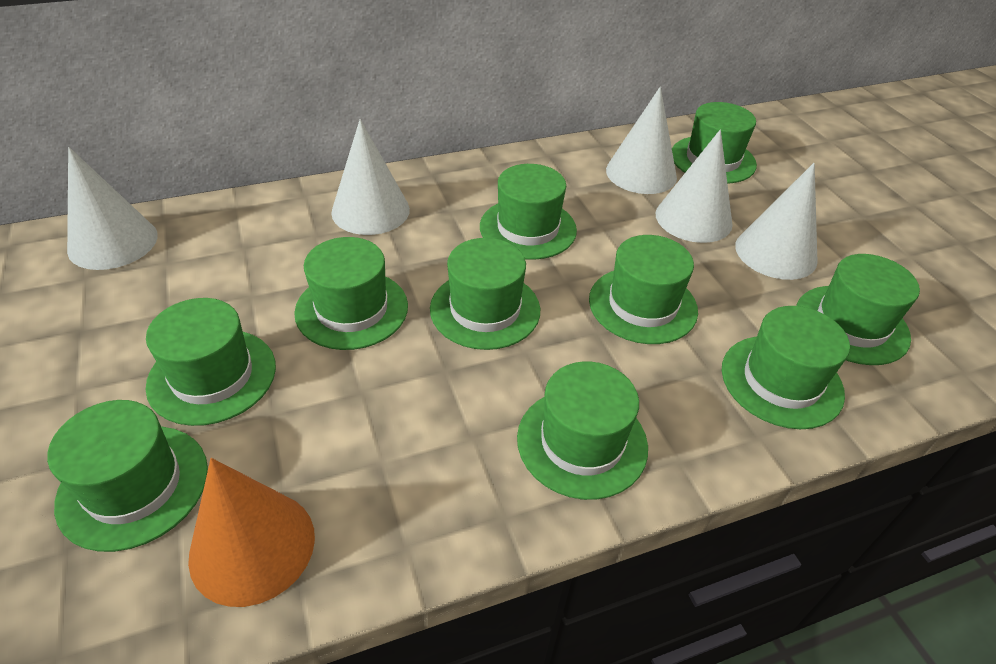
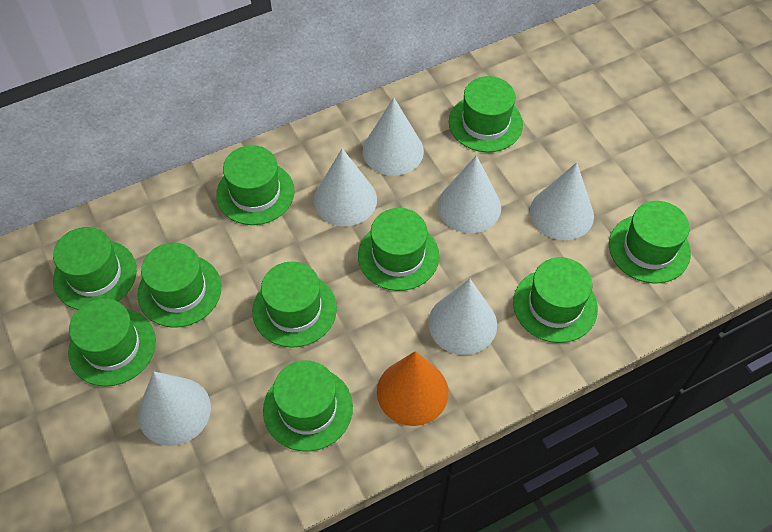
white cone: 5 -> 6

